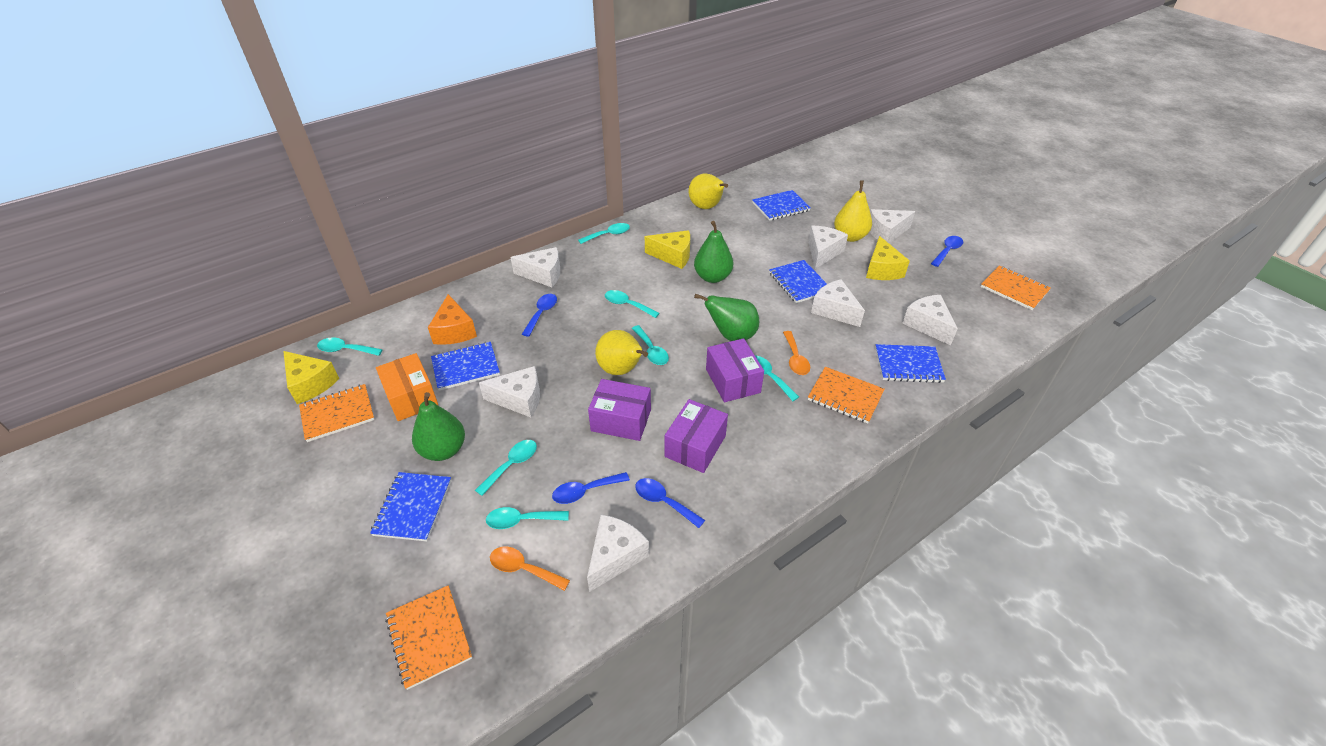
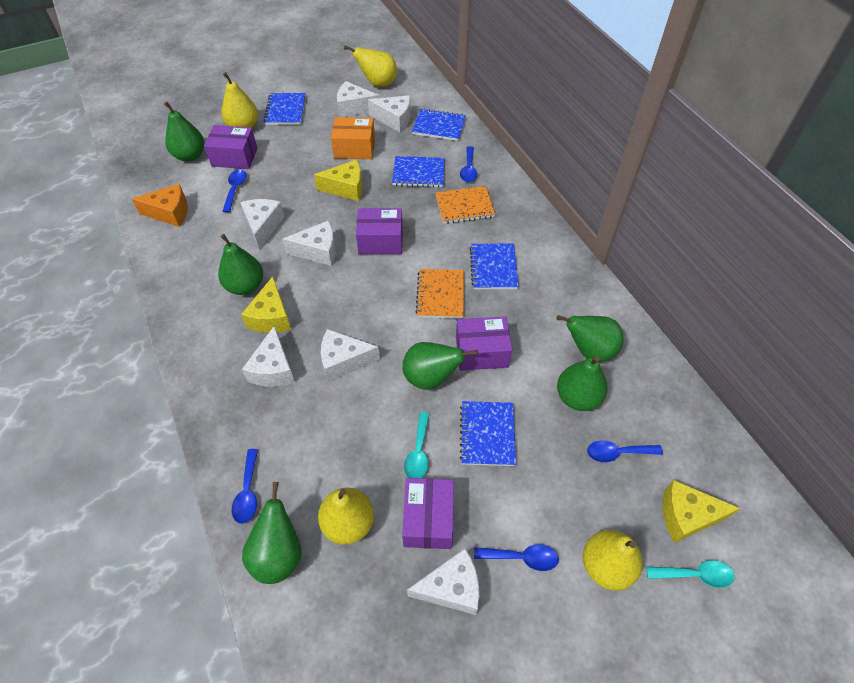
blue spoon: 4 -> 5
green pear: 3 -> 6
orange notebook: 4 -> 2
orange spoon: 2 -> 0
purple box: 3 -> 4
turquoise spoon: 7 -> 2
yellow pear: 3 -> 4

